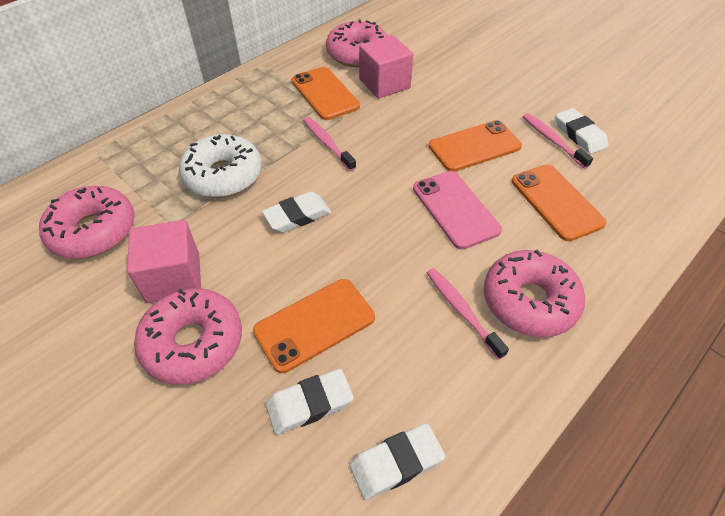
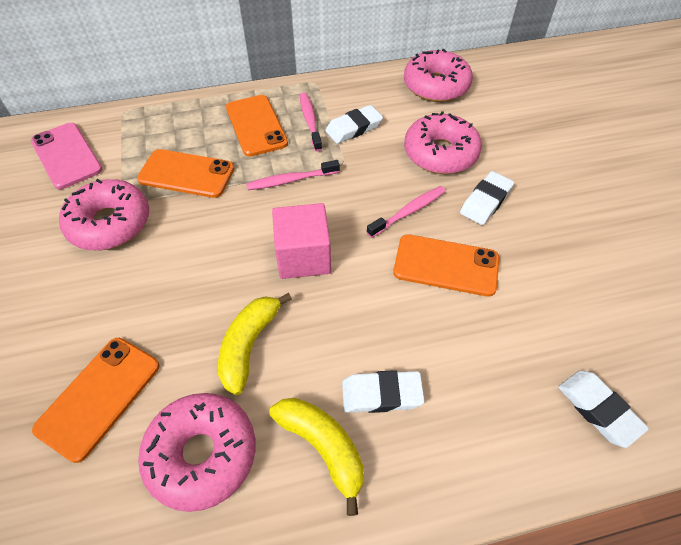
pink cube: 2 -> 1
white donut: 1 -> 0
yellow banana: 0 -> 2

